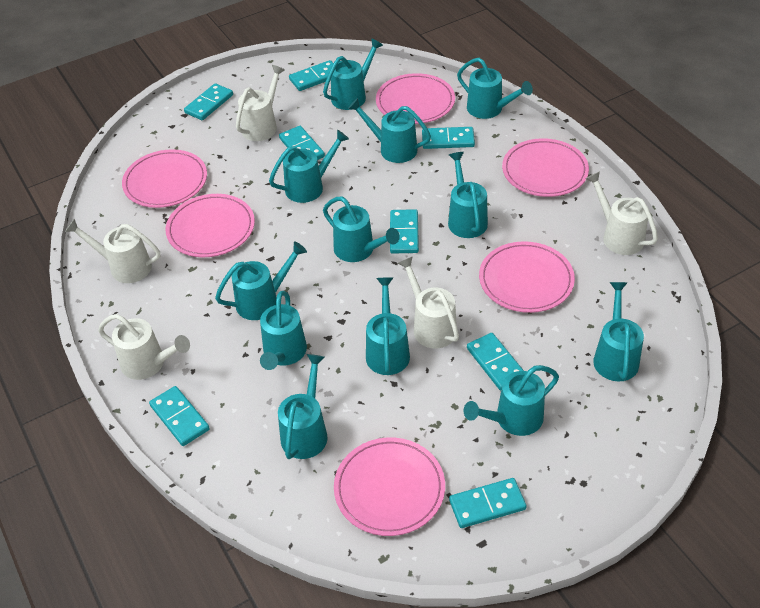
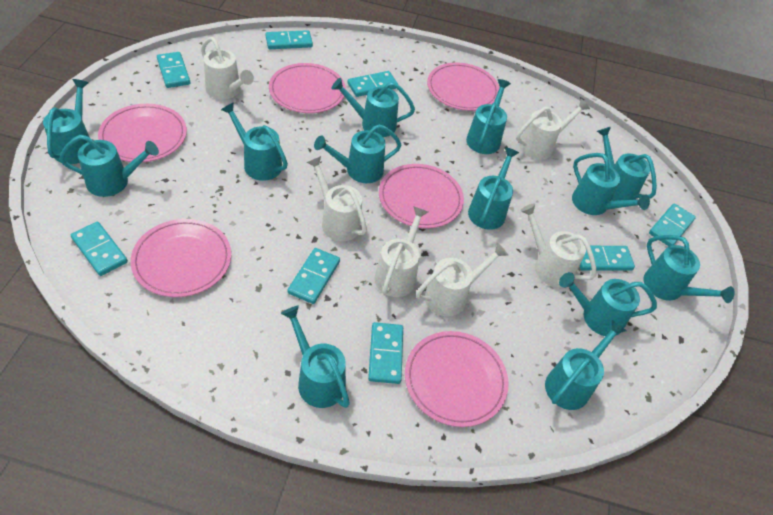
turquoise watering can: 12 -> 13
white watering can: 5 -> 6

